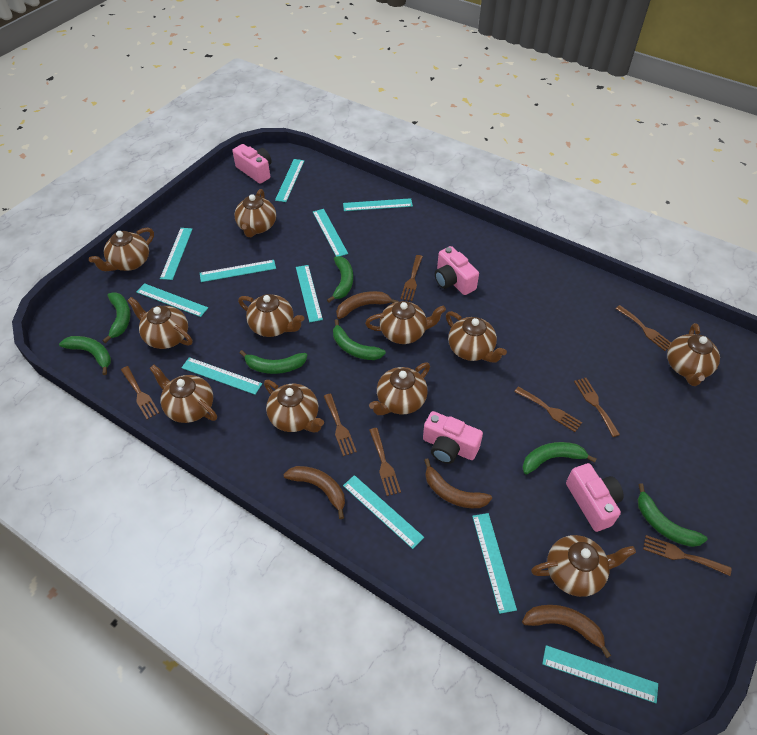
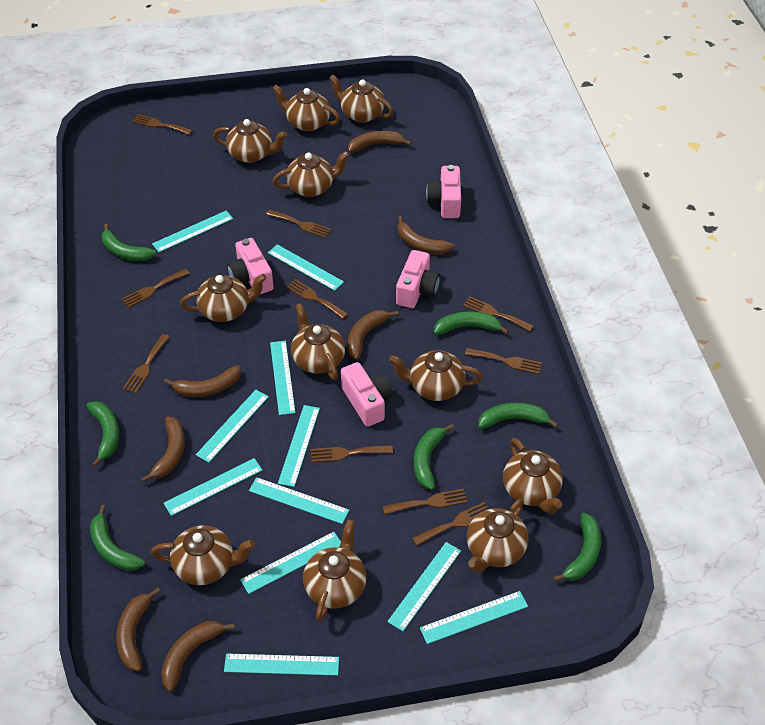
brown banana: 4 -> 7
brown fork: 8 -> 10

